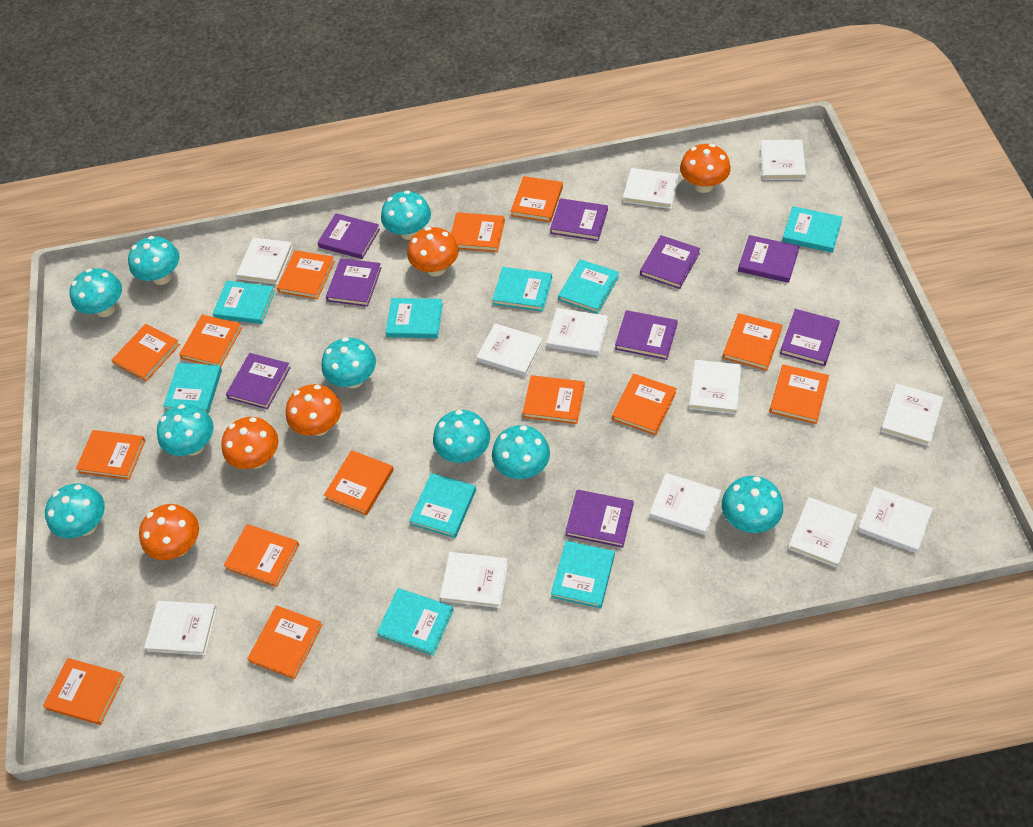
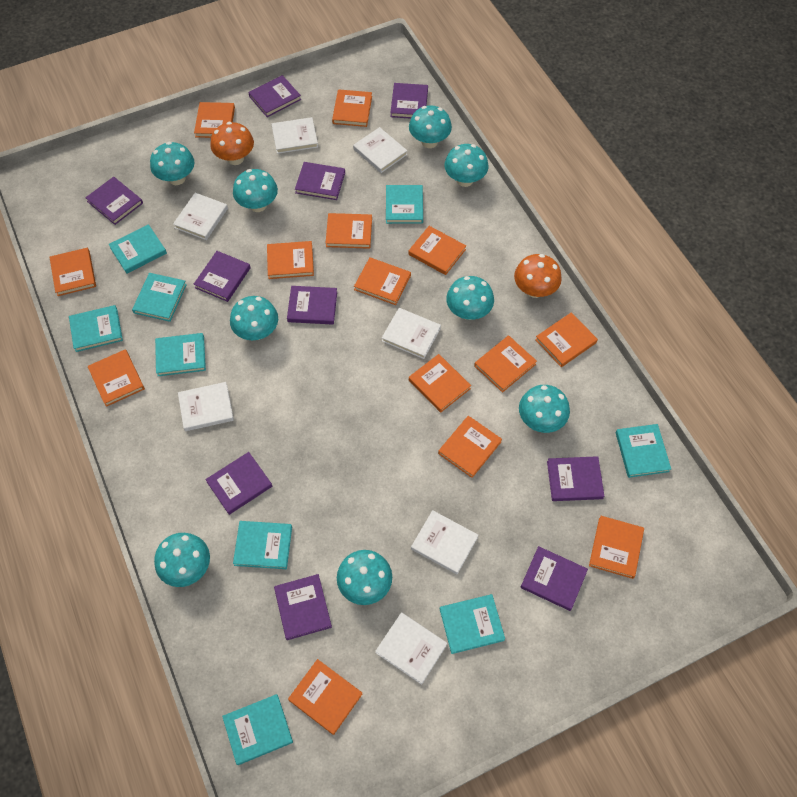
orange mushroom: 5 -> 2
purple book: 9 -> 10
white book: 12 -> 7

